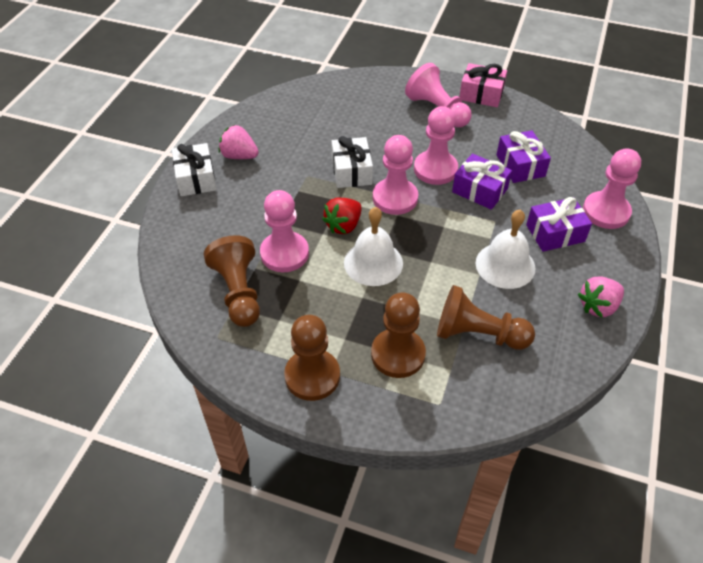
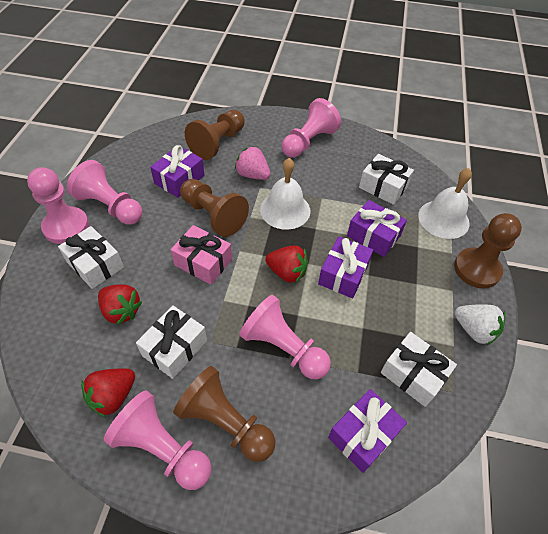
pink strawberry: 2 -> 1
purple gift: 3 -> 4
red strawberry: 1 -> 3
white gift: 2 -> 4
white strawberry: 0 -> 1

